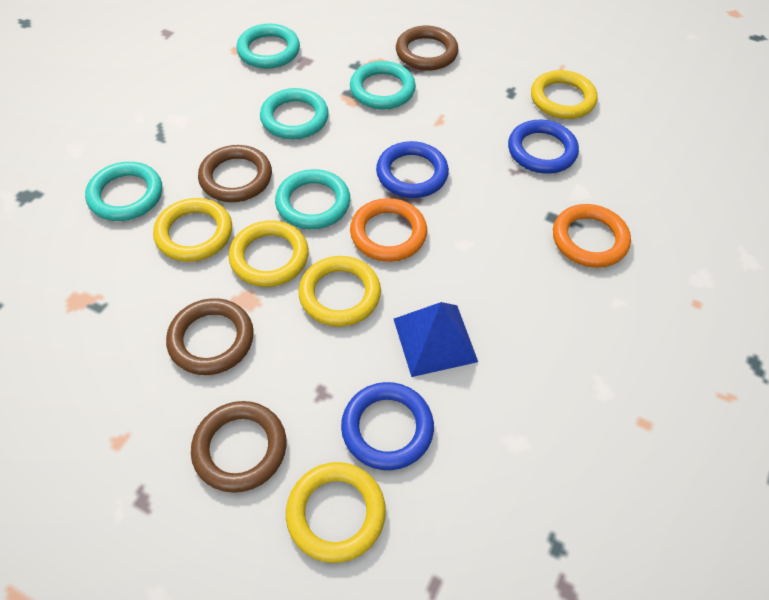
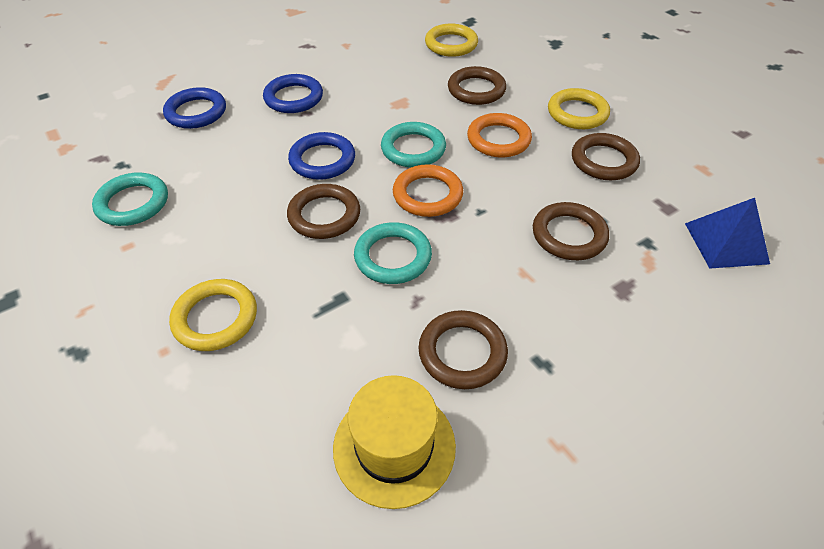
brown ring: 4 -> 5
turquoise ring: 5 -> 3
yellow hat: 0 -> 1
yellow ring: 5 -> 3

